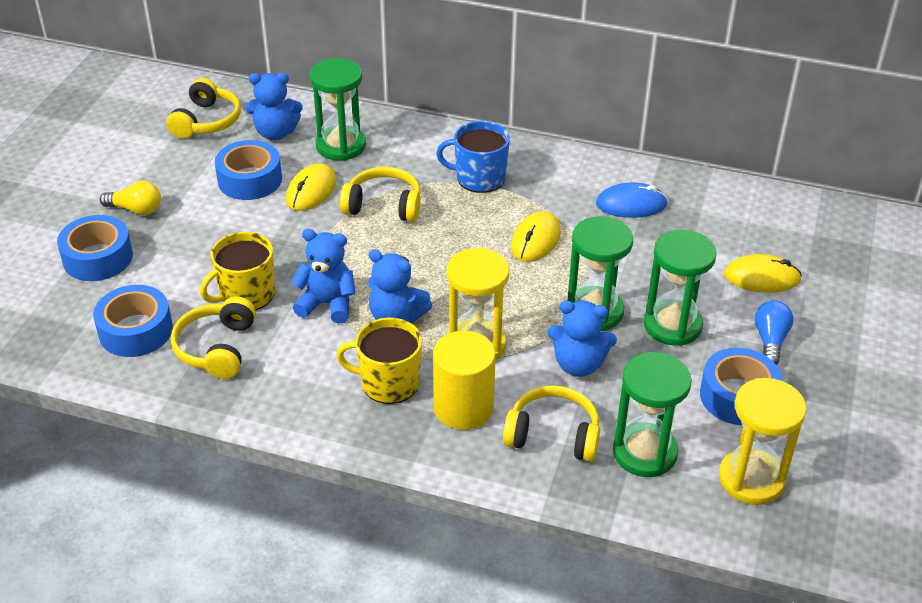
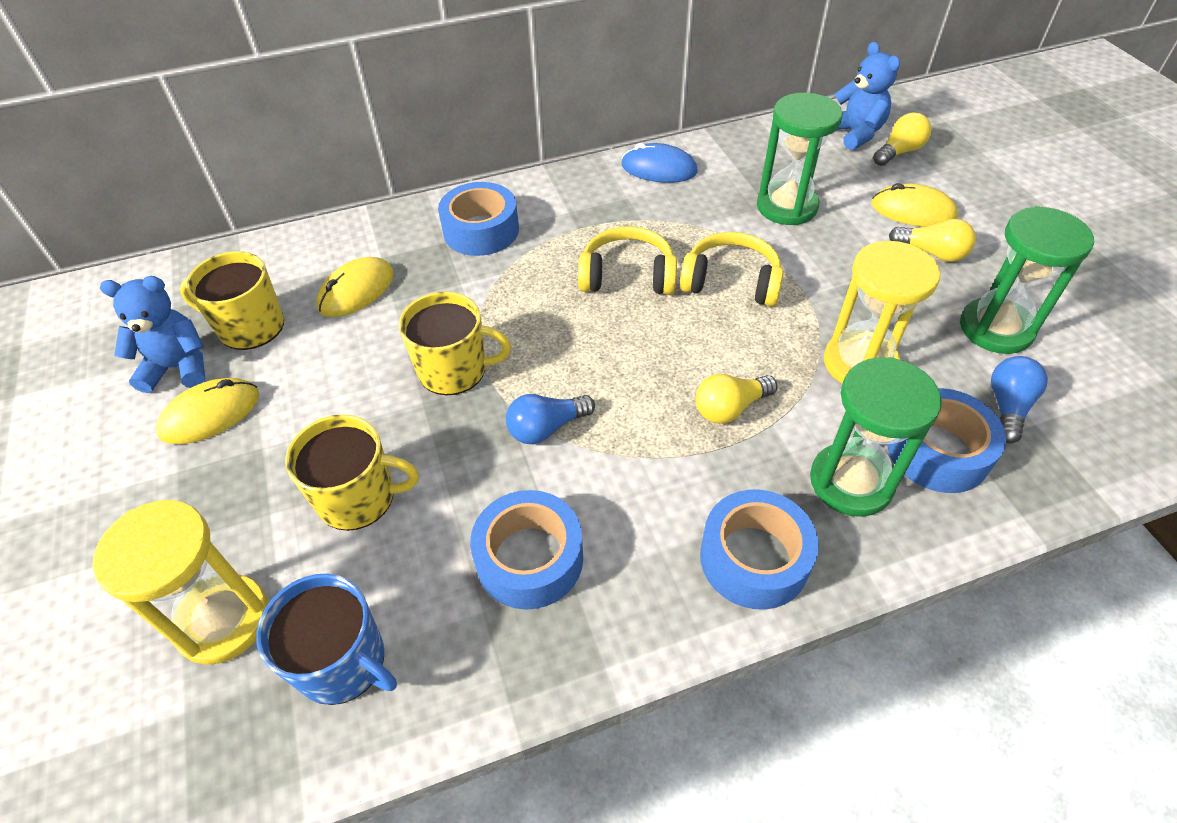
blue light bulb: 1 -> 2
blue teddy bear: 4 -> 2
green hourglass: 4 -> 3
yellow cylinder: 1 -> 0
yellow headphones: 4 -> 2
yellow light bulb: 1 -> 3
yellow mug: 2 -> 3

